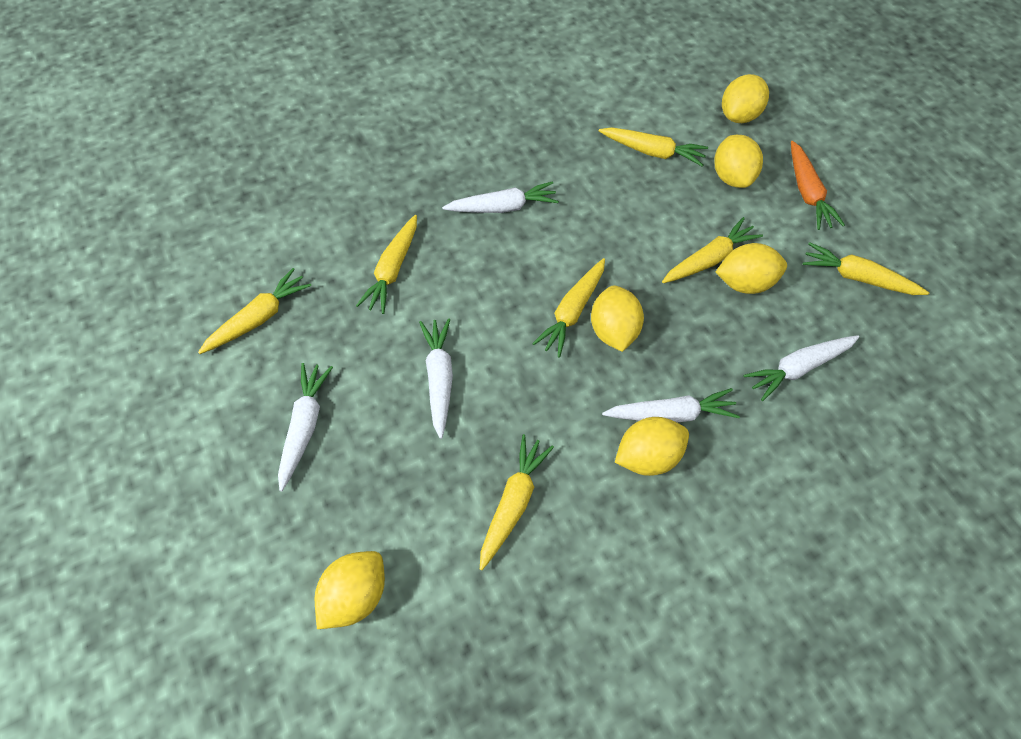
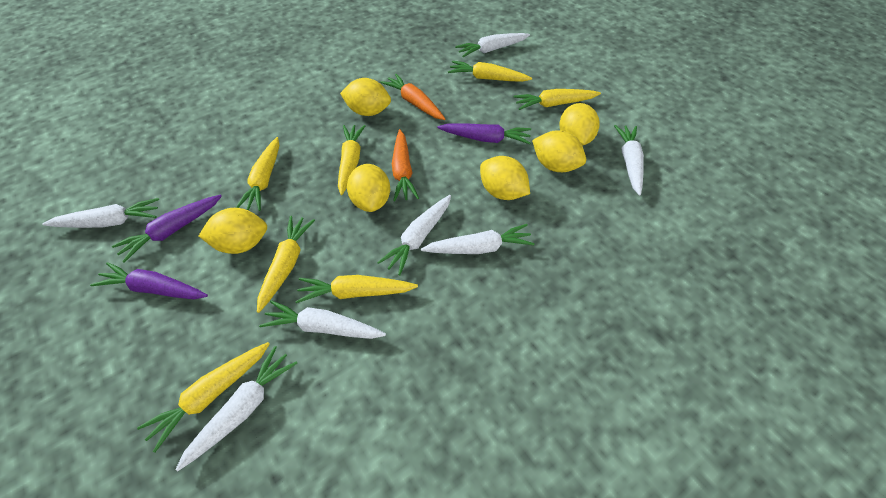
orange carrot: 1 -> 2
purple carrot: 0 -> 3
white carrot: 5 -> 7

